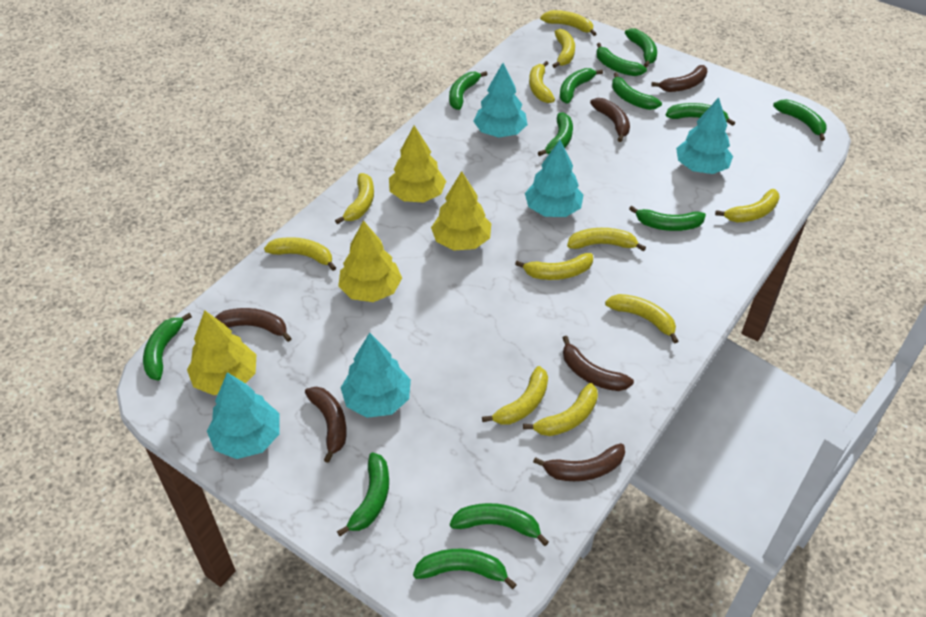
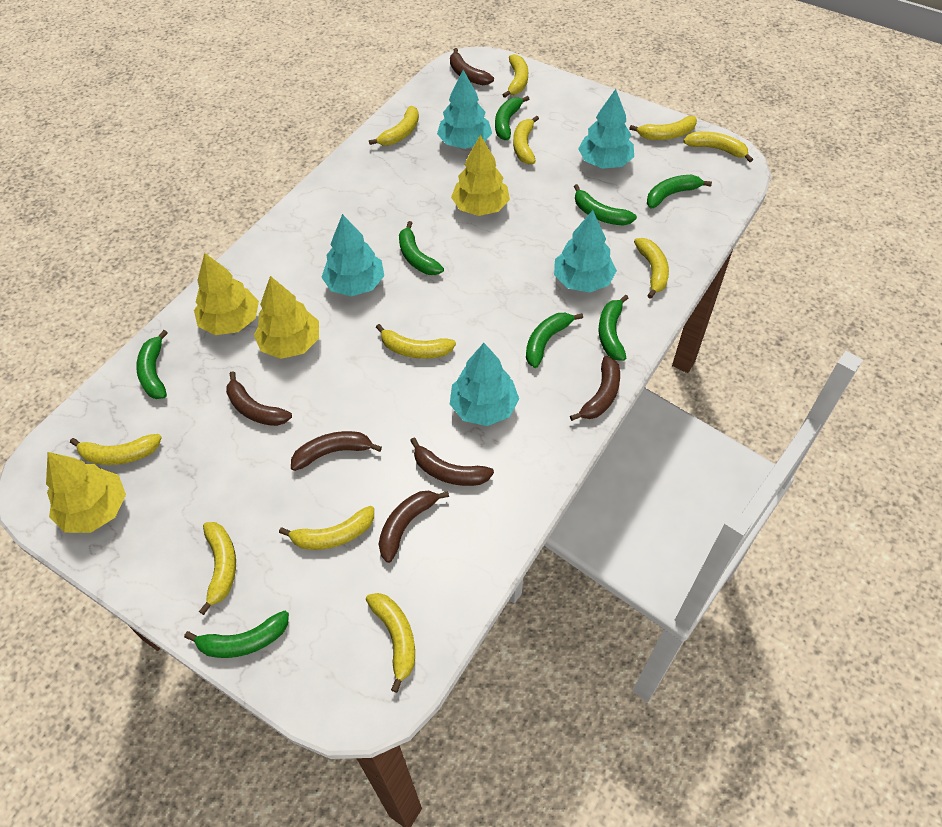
green banana: 13 -> 8

